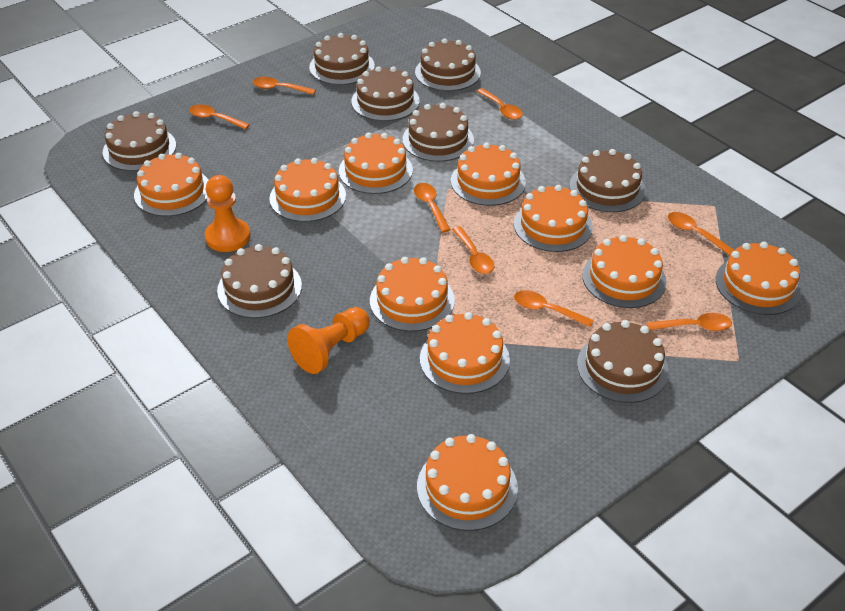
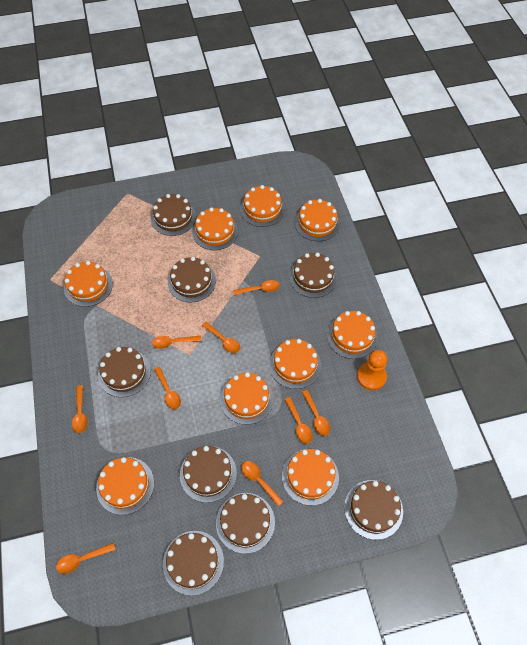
orange cake: 10 -> 9
orange pawn: 2 -> 1
orange spoon: 8 -> 9

